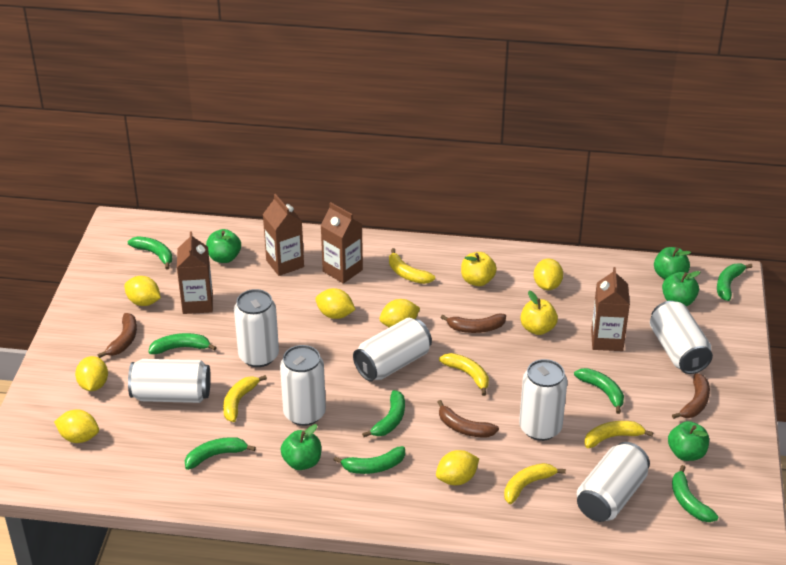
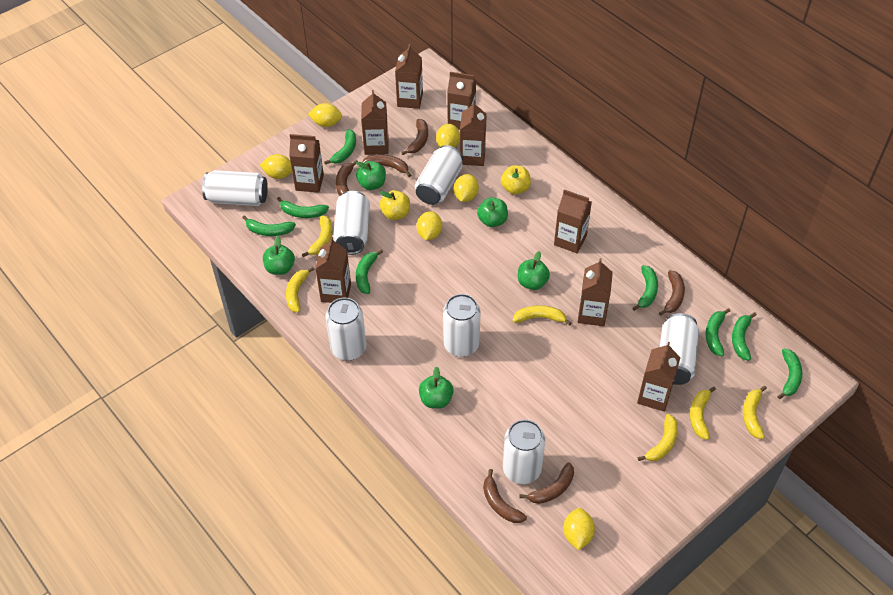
brown banana: 4 -> 6
brown carton: 4 -> 9
yellow banana: 5 -> 6
yellow lemon: 7 -> 6

